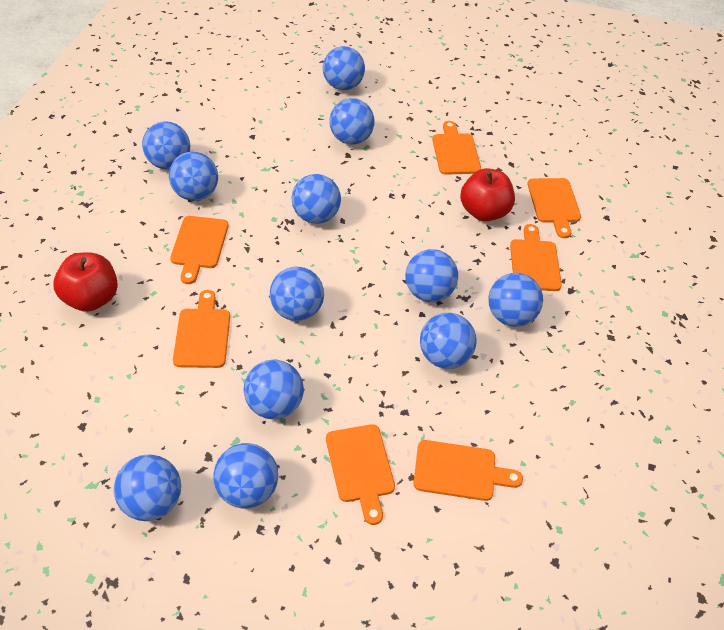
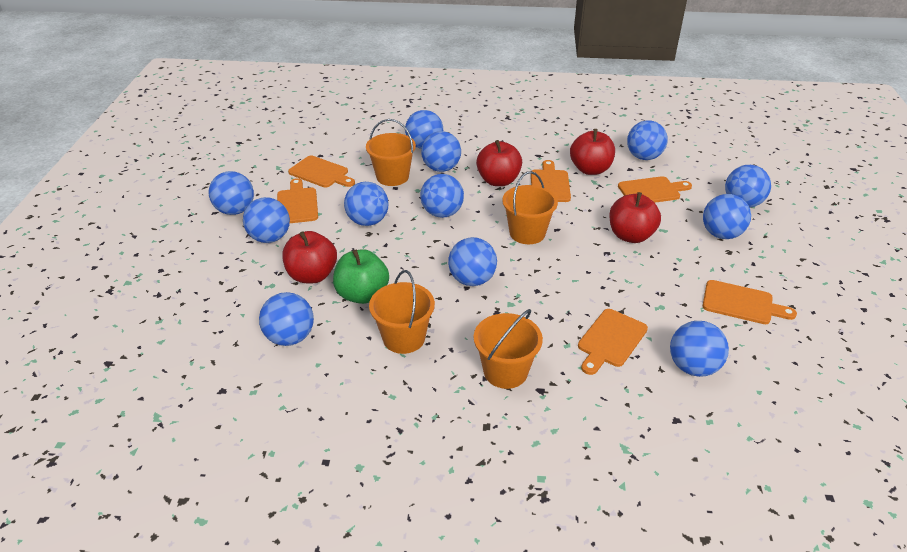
green apple: 0 -> 1
orange bucket: 0 -> 4
orange cutting board: 7 -> 6
red apple: 2 -> 4

